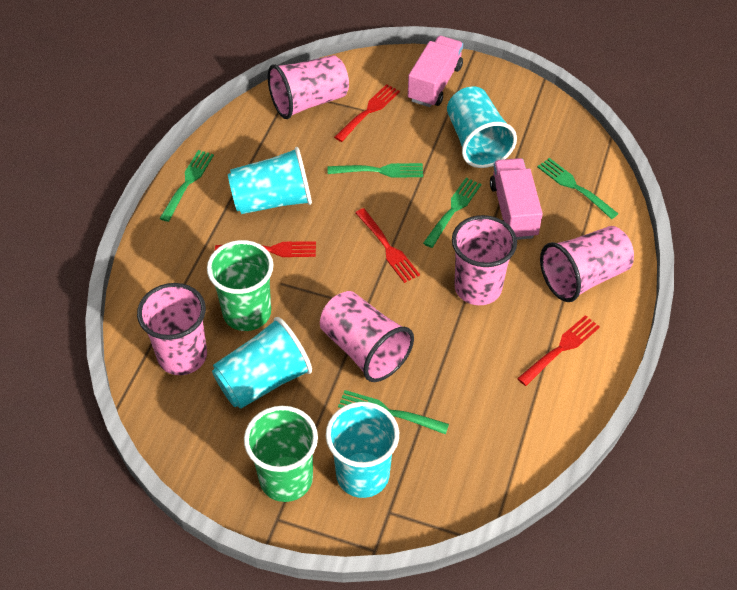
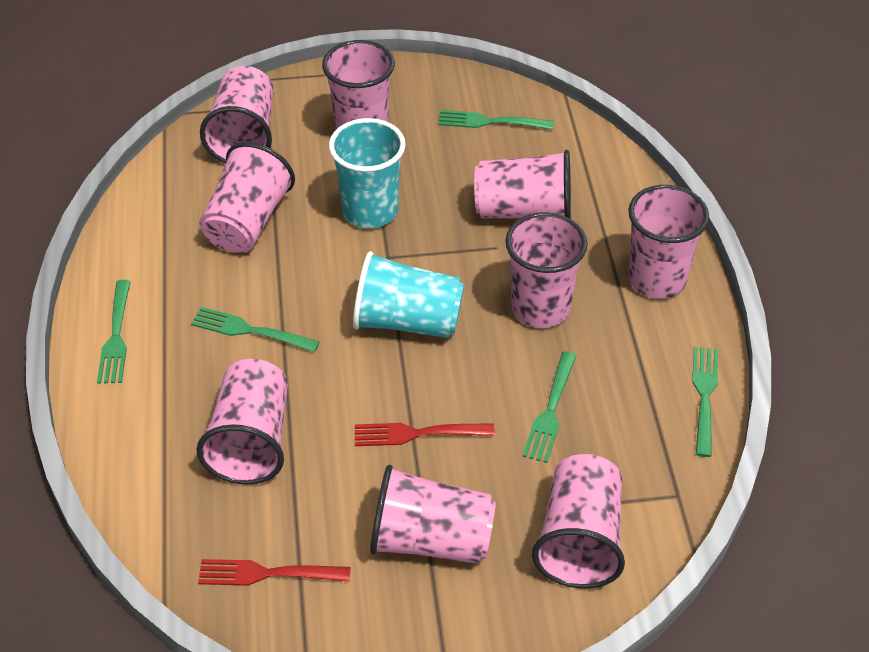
green cup: 2 -> 0
pink cup: 5 -> 9
pink truck: 2 -> 0
red fork: 4 -> 2
turquoise cup: 4 -> 2

